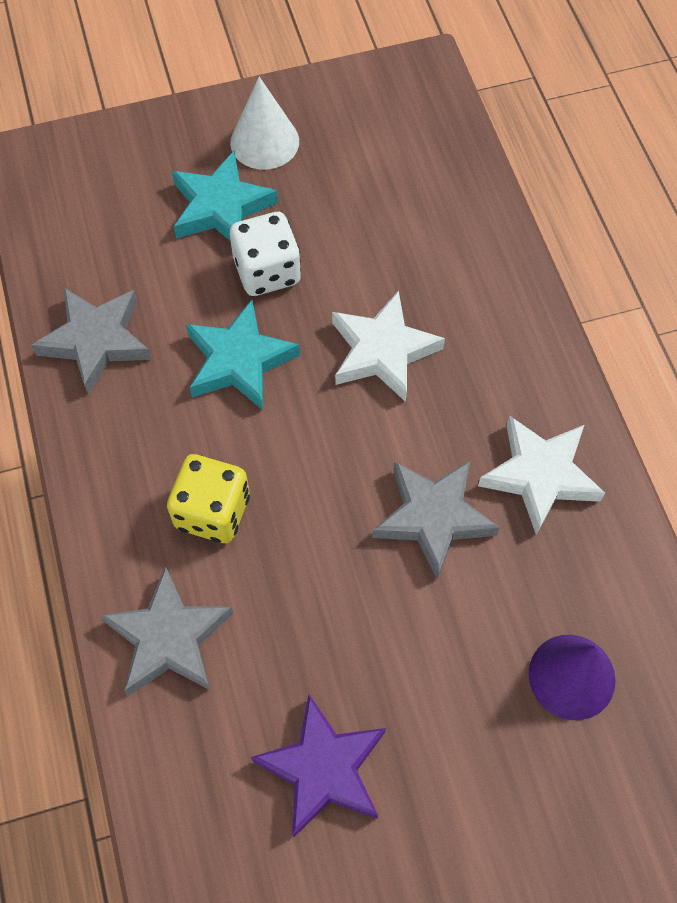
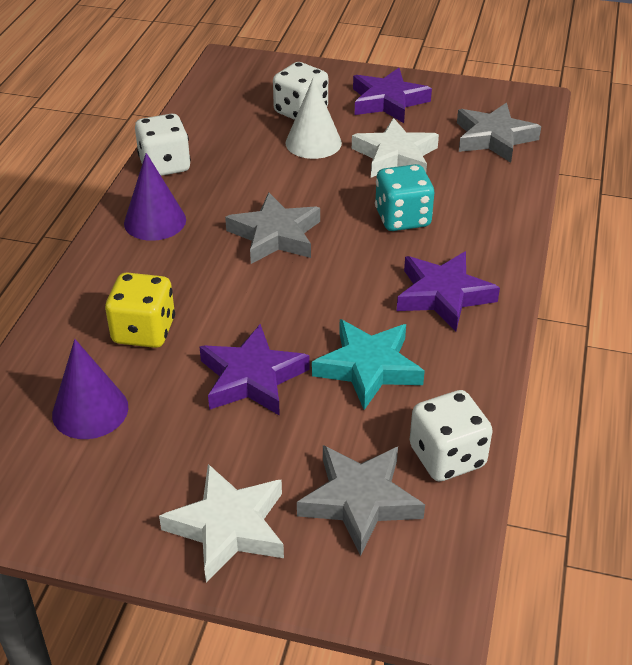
purple cone: 1 -> 2
purple star: 1 -> 3
turquoise dice: 0 -> 1
turquoise star: 2 -> 1
white dice: 1 -> 3

